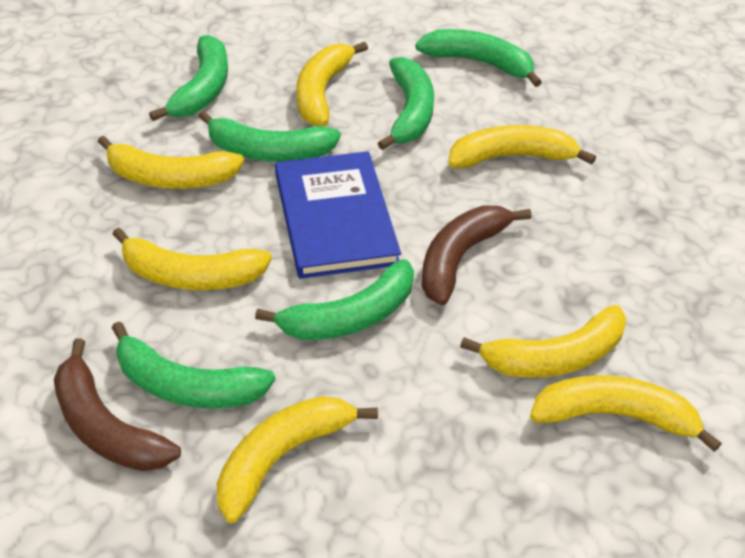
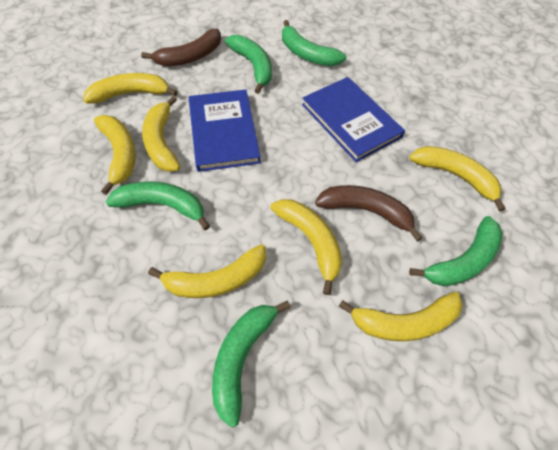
blue book: 1 -> 2
green banana: 6 -> 5

